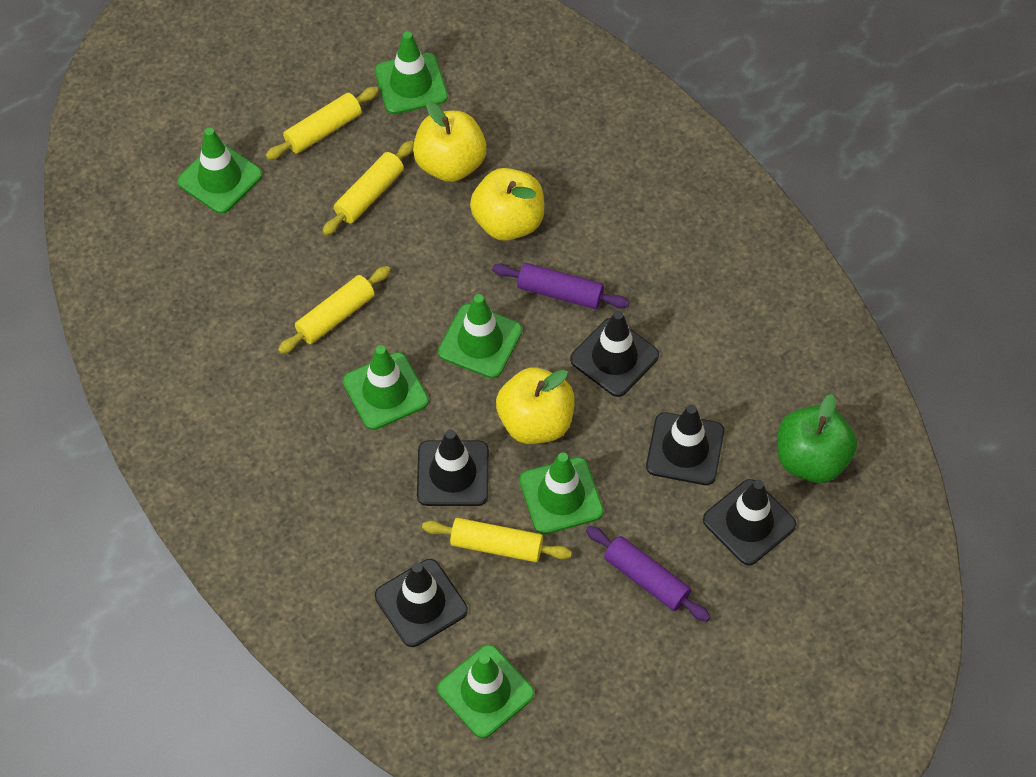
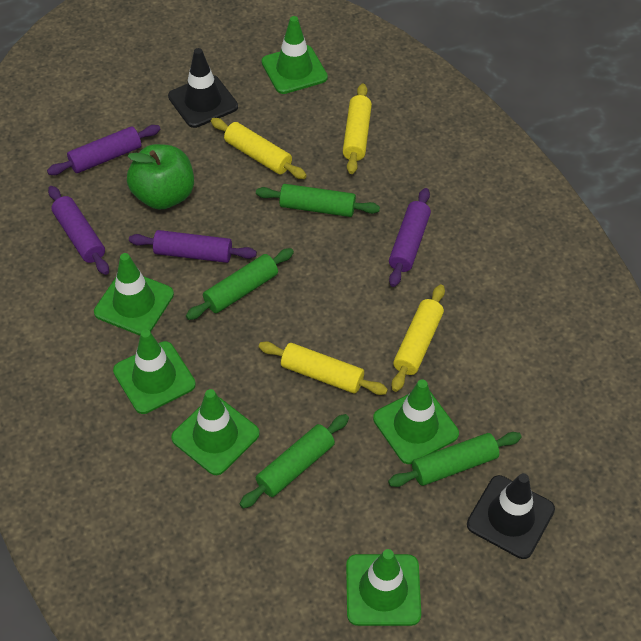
black traffic cone: 5 -> 2
green rolling pin: 0 -> 4
purple rolling pin: 2 -> 4
yellow apple: 3 -> 0

